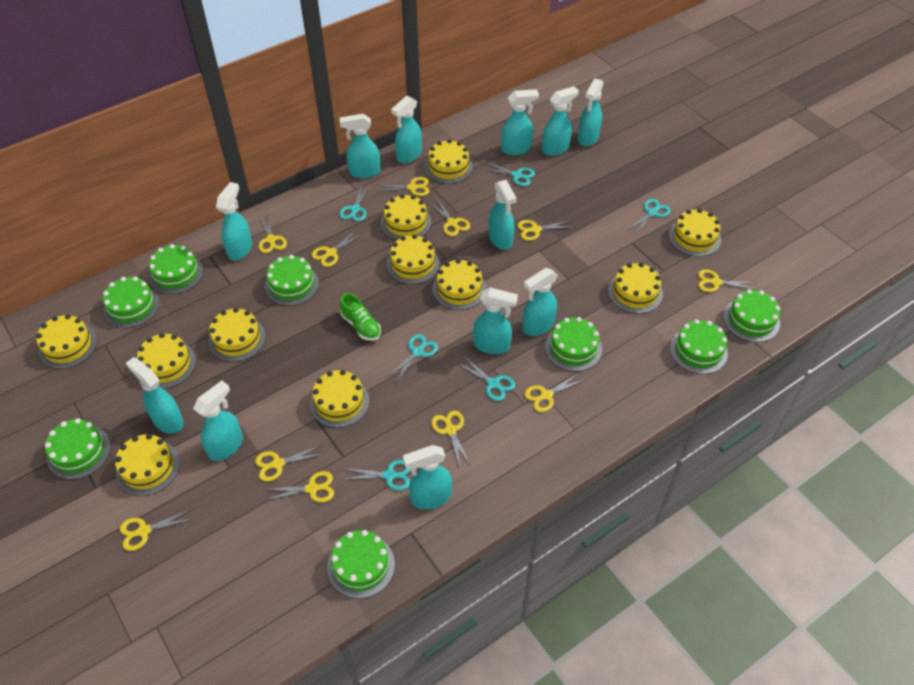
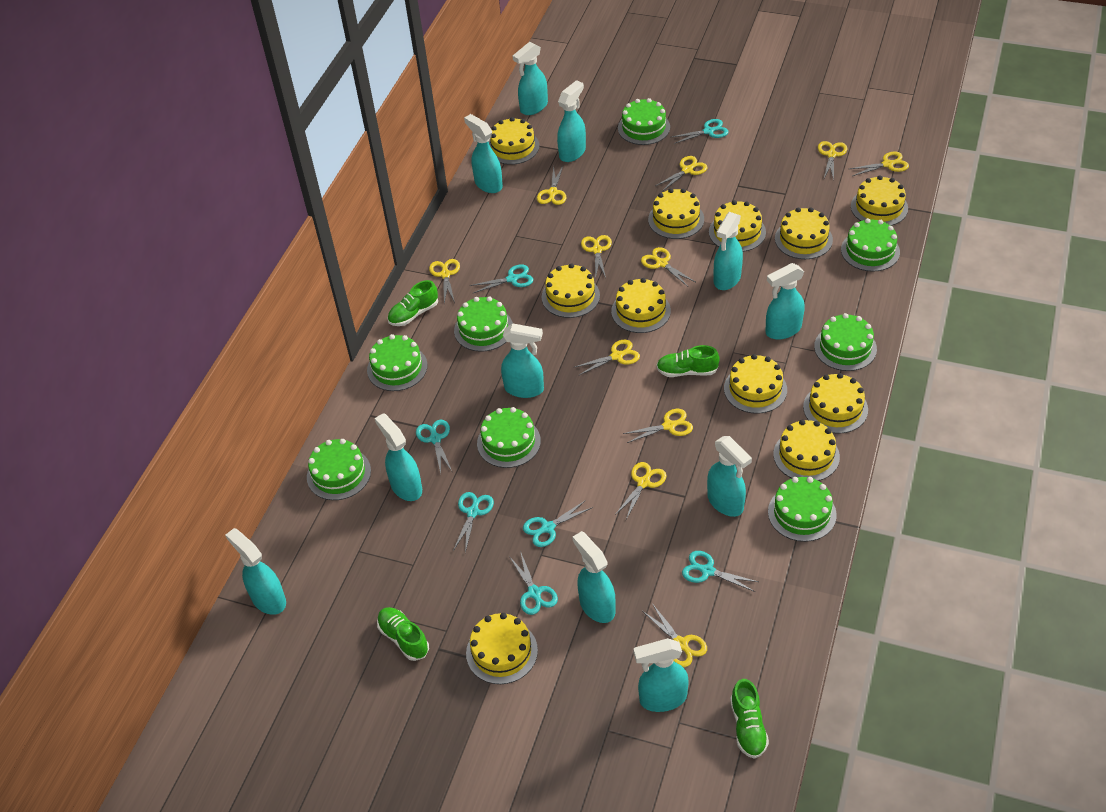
green shoe: 1 -> 4
turquoise scissors: 6 -> 7
turquoise spray bottle: 12 -> 11

